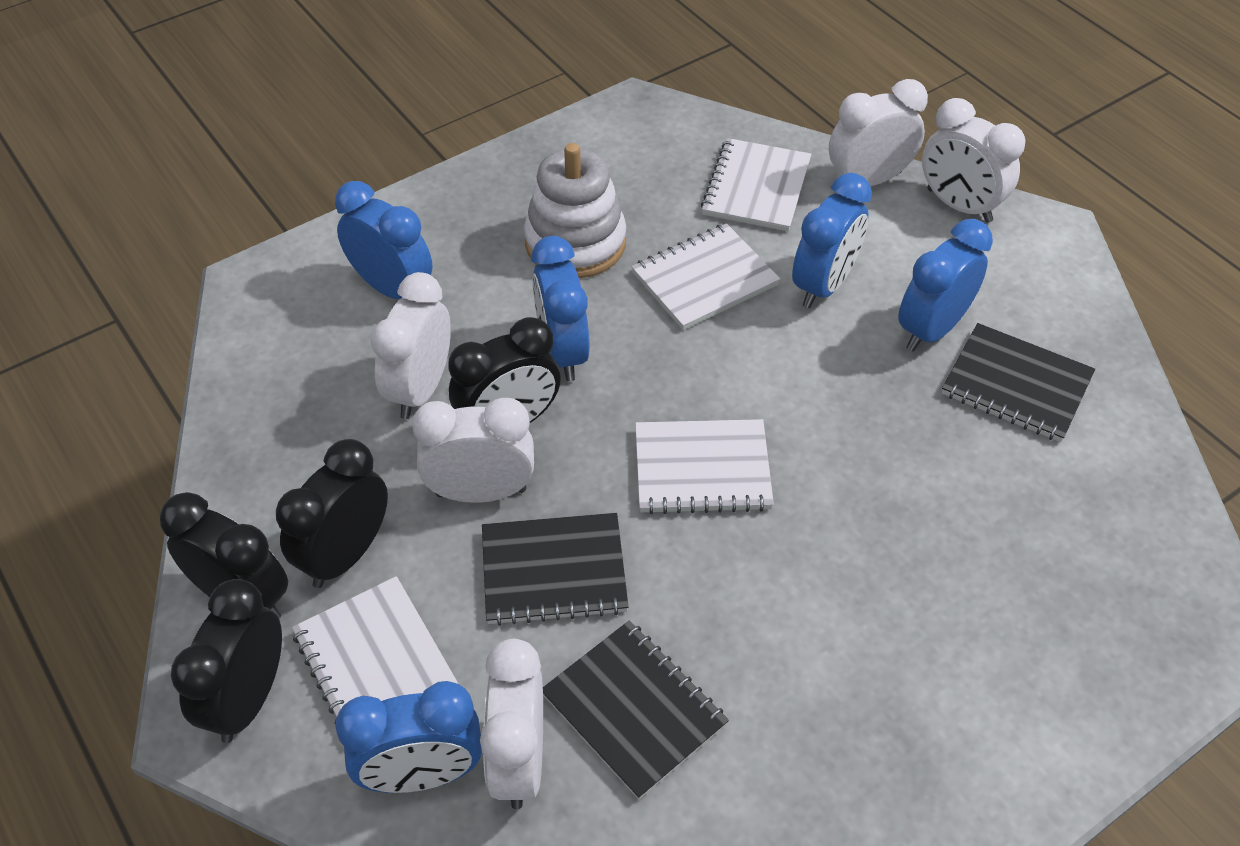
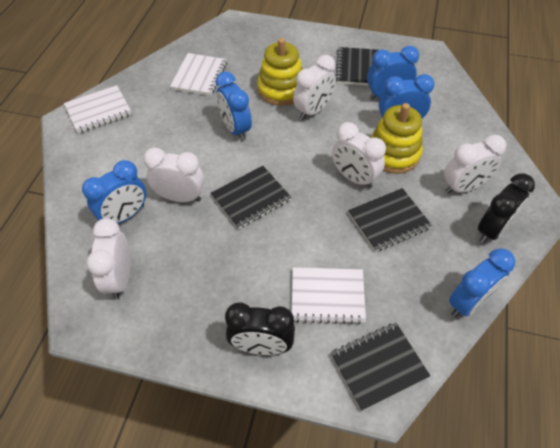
black clock: 4 -> 2
black notebook: 3 -> 4
white notebook: 4 -> 3
white stacking toy: 1 -> 0
yellow stacking toy: 0 -> 2

